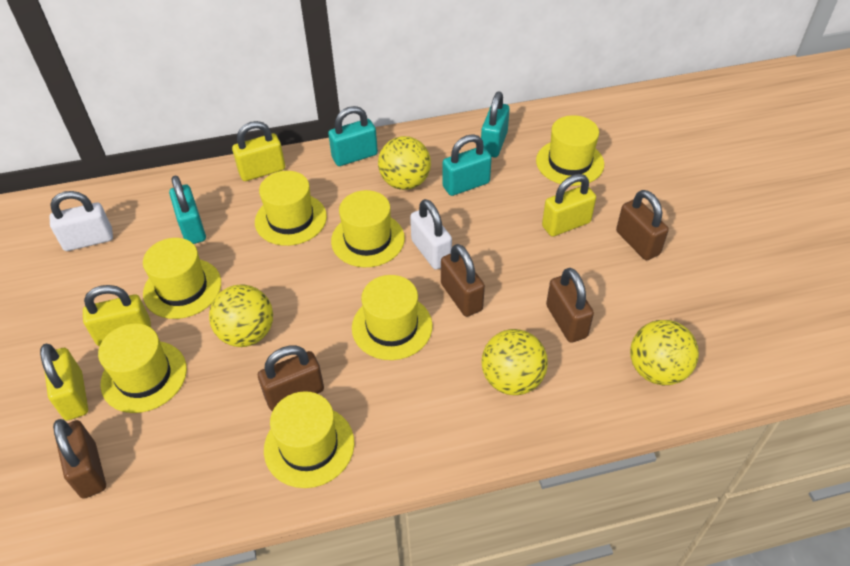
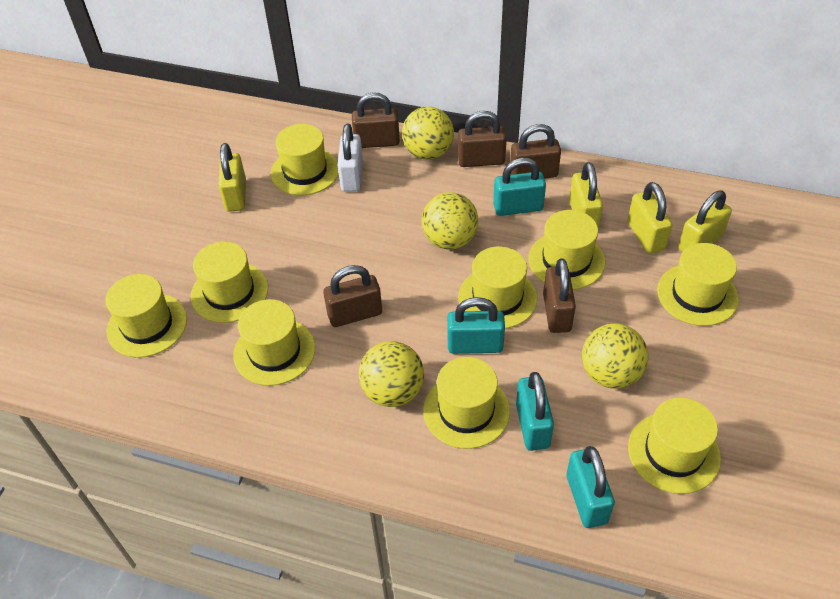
white padlock: 2 -> 1
yellow hat: 7 -> 9

